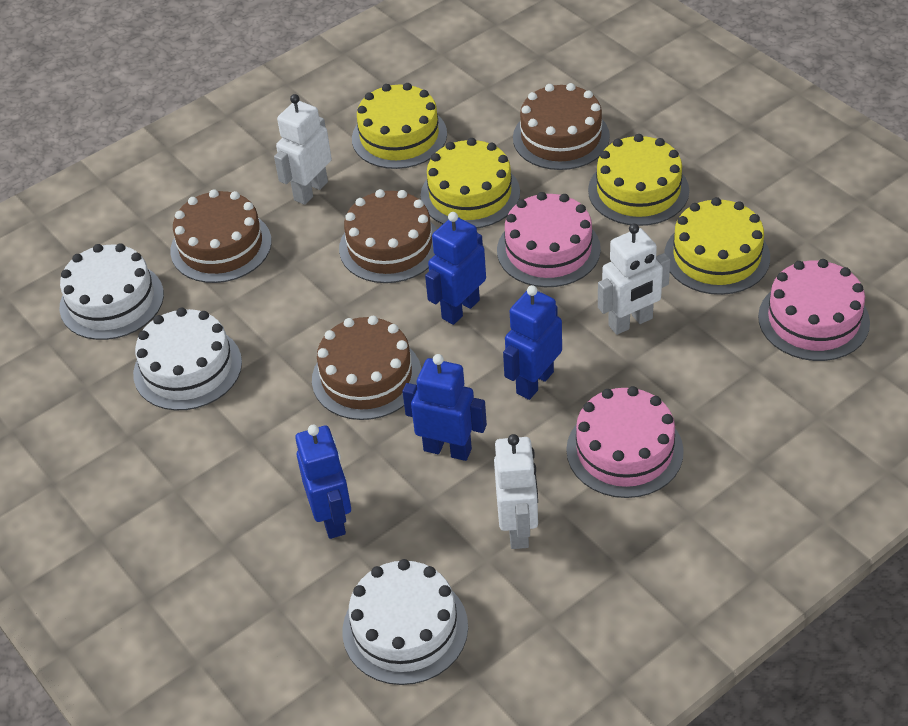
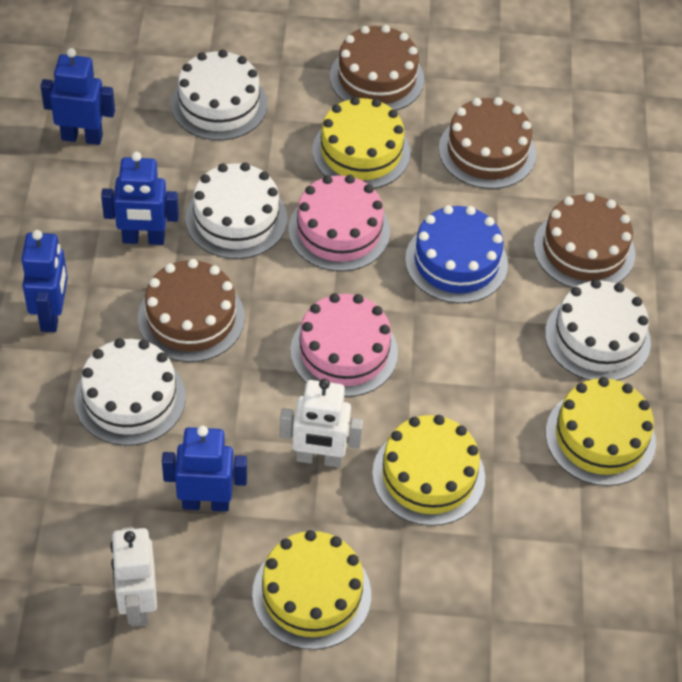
blue cake: 0 -> 1
pink cake: 3 -> 2
white cake: 3 -> 4
white robot: 3 -> 2

